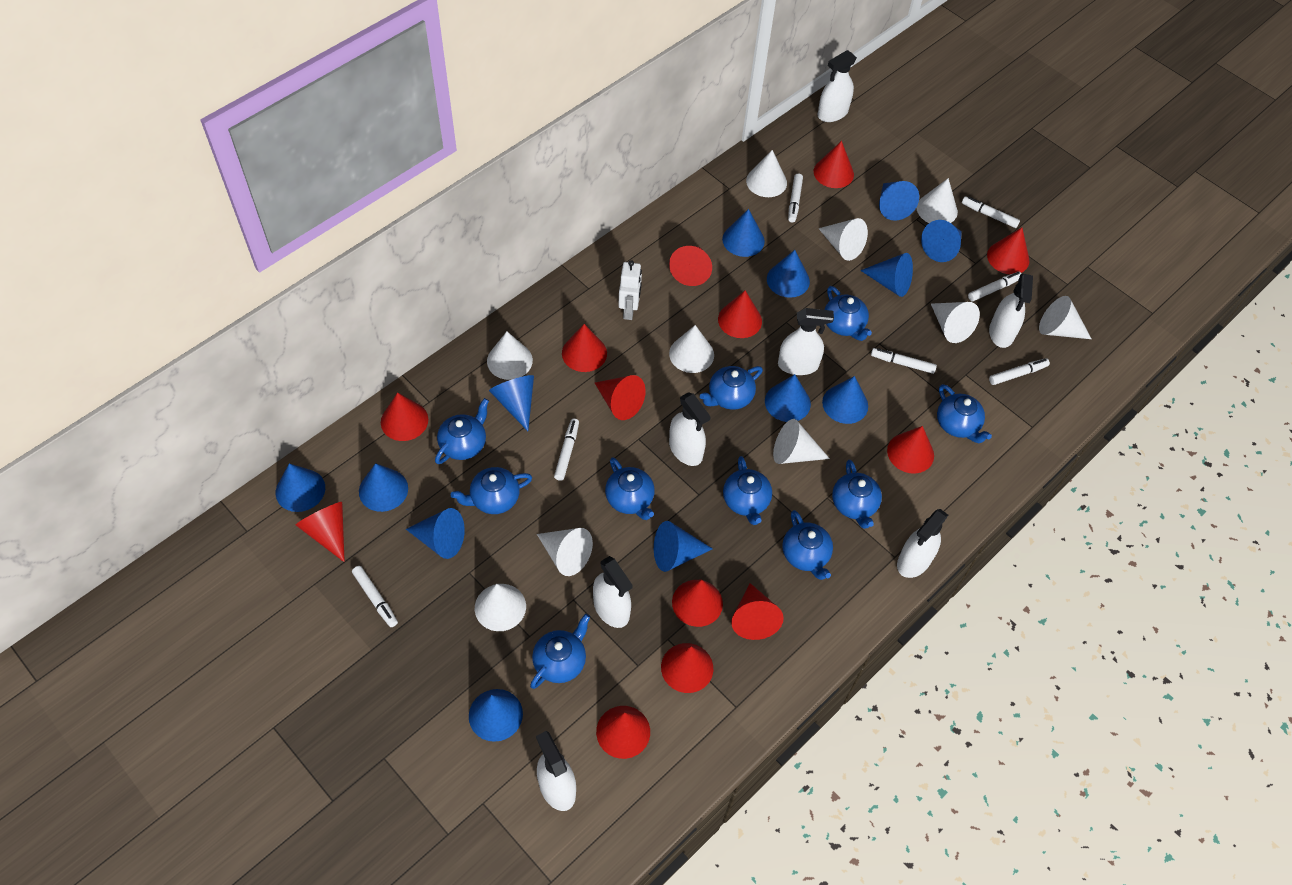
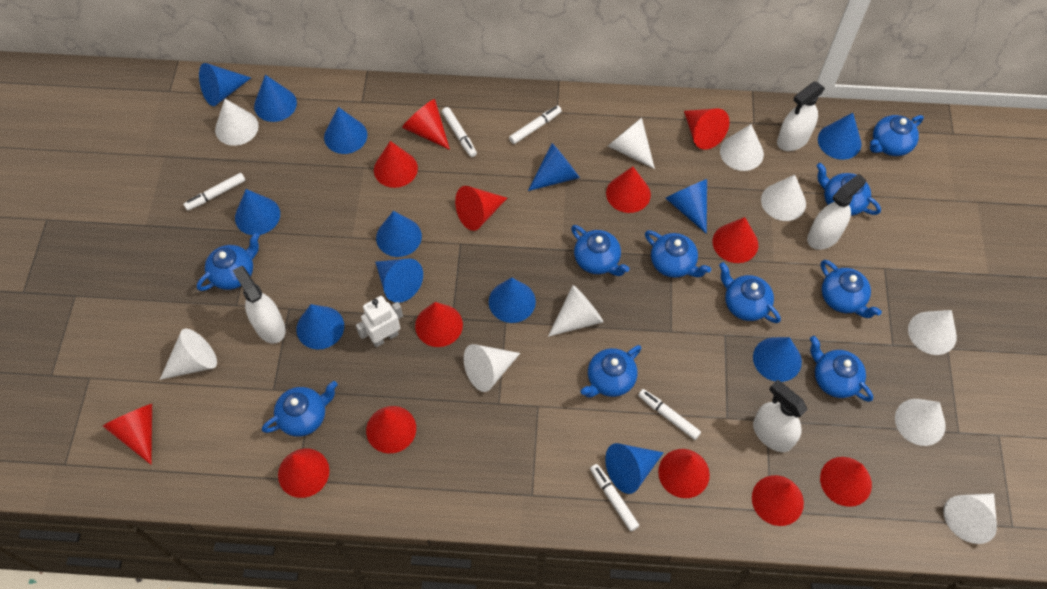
white marker: 7 -> 5
white spray bottle: 7 -> 4

